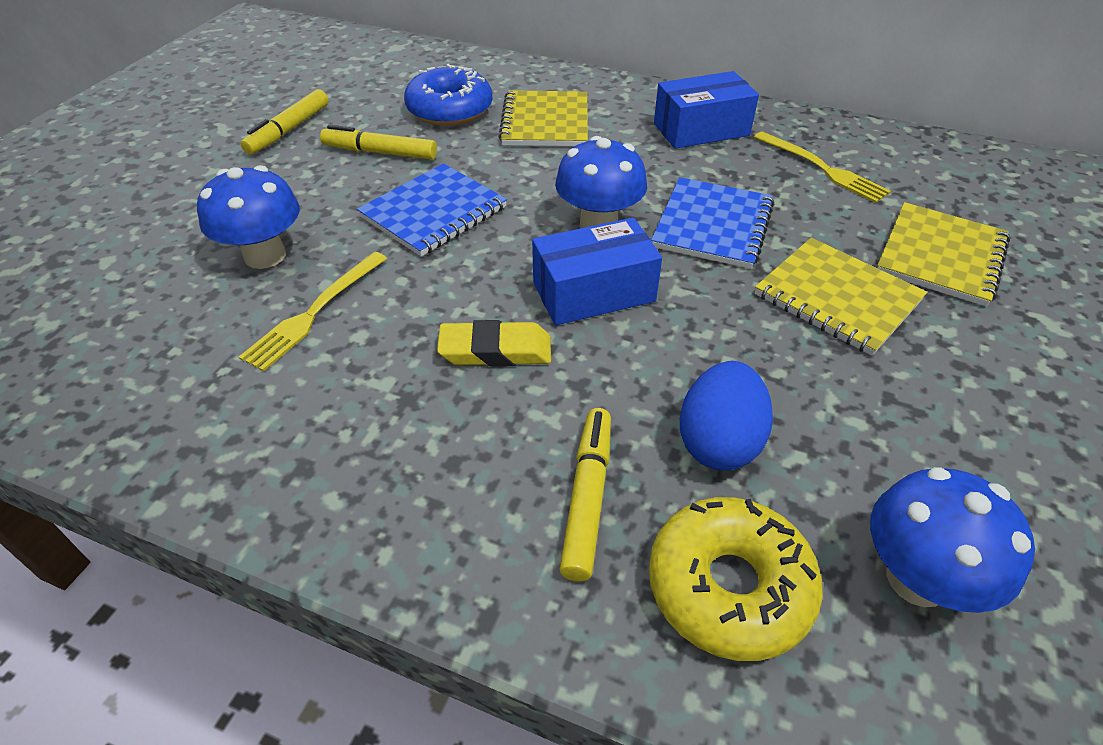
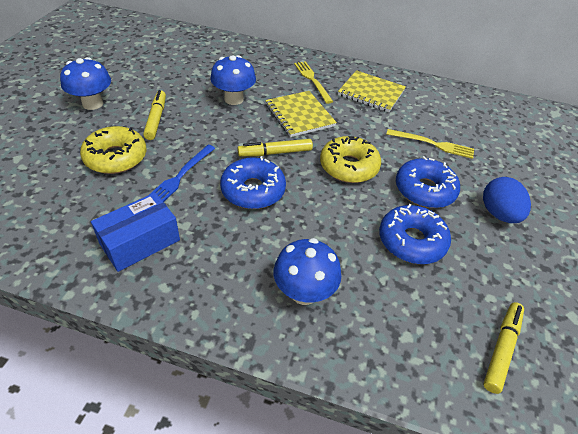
blue box: 2 -> 1
blue donut: 1 -> 3
blue fork: 0 -> 1
blue notebook: 2 -> 0
yellow donut: 1 -> 2
yellow eraser: 1 -> 0
yellow notebook: 3 -> 2

